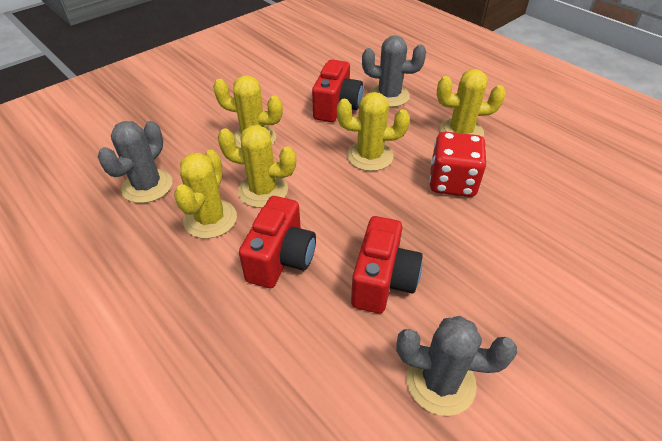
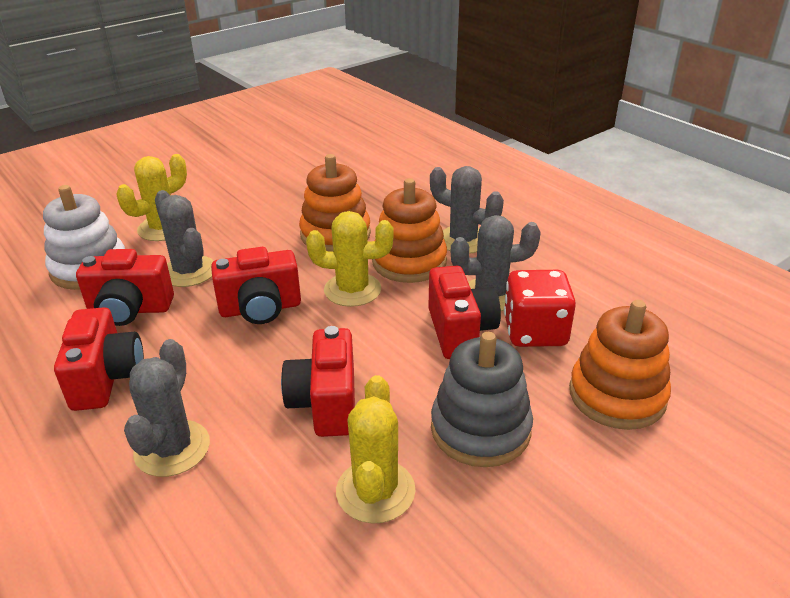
grey cactus: 3 -> 4
grey stacking toy: 0 -> 1
orange stacking toy: 0 -> 3
red camera: 3 -> 5
white stacking toy: 0 -> 1
yellow cactus: 5 -> 3

